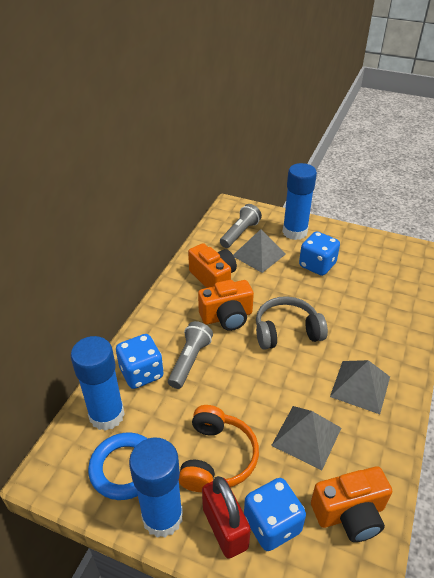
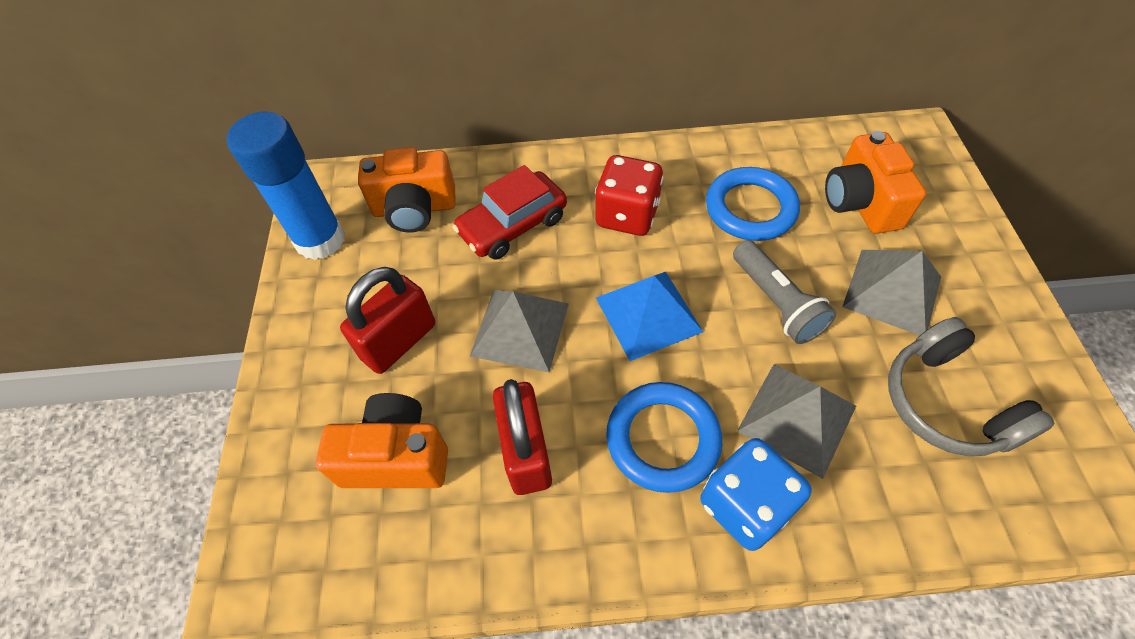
blue dice: 3 -> 1
blue glue stick: 3 -> 1
blue pyramid: 0 -> 1
blue ring: 1 -> 2
grey flashlight: 2 -> 1
orange headphones: 1 -> 0
red car: 0 -> 1
red dice: 0 -> 1
red padlock: 1 -> 2

